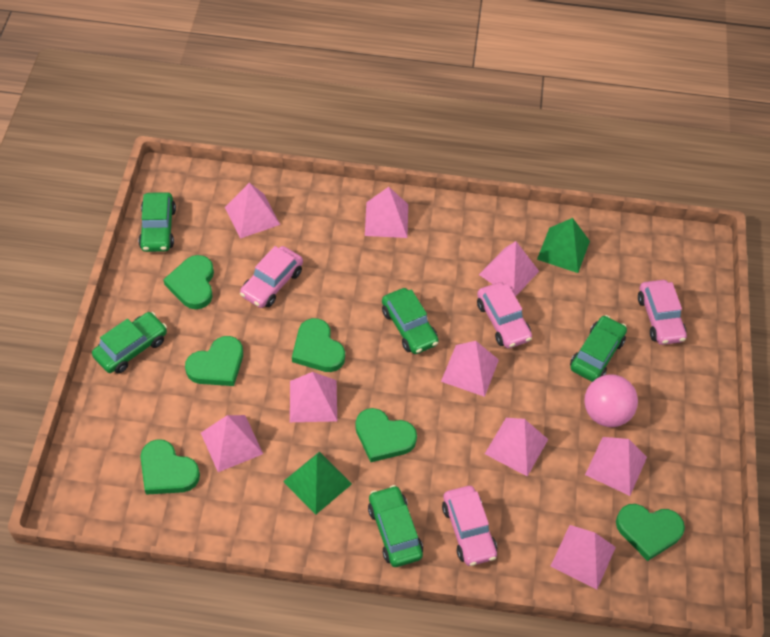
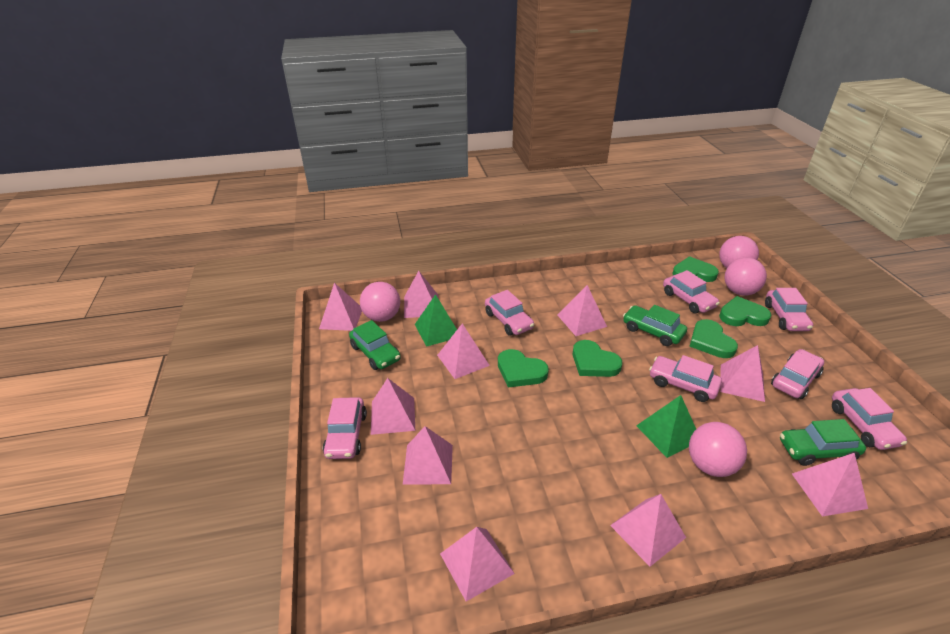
green car: 5 -> 3
green heart: 6 -> 5
pink ball: 1 -> 4
pink car: 4 -> 7
pink pyramid: 9 -> 10

